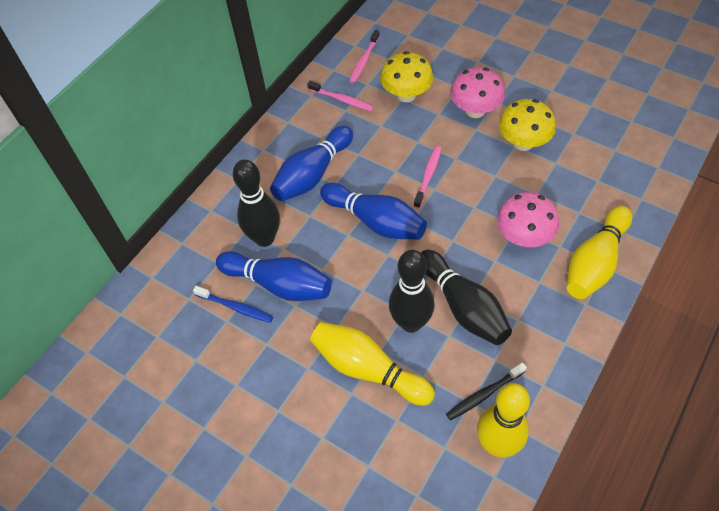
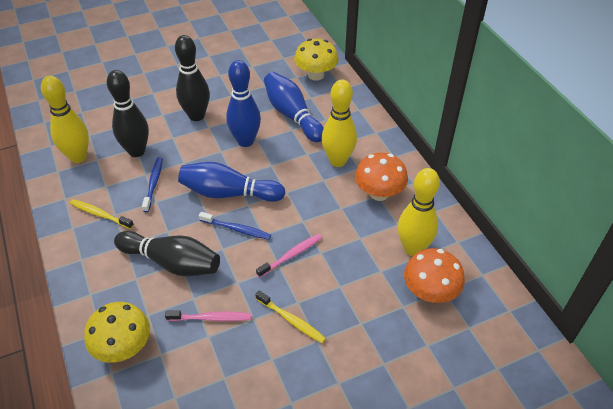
black toothbrush: 1 -> 0
blue toothbrush: 1 -> 2
orange mushroom: 0 -> 2
pink mushroom: 2 -> 0
pink toothbrush: 3 -> 2
yellow toothbrush: 0 -> 2

